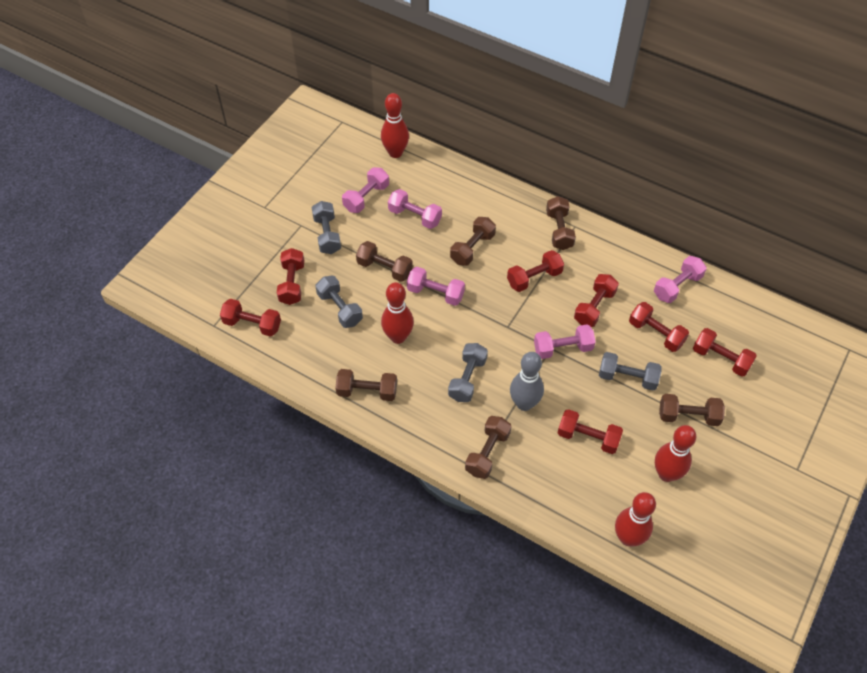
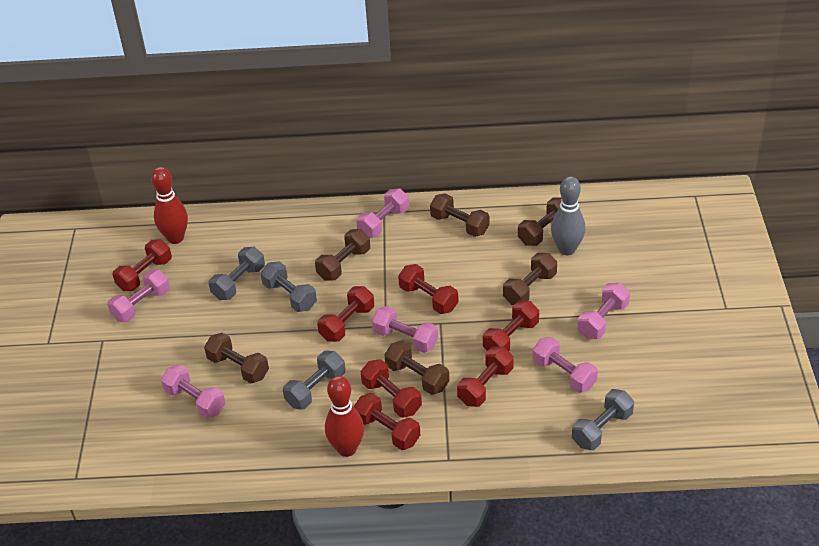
pink dumbbell: 5 -> 6
red bowling pin: 4 -> 2

